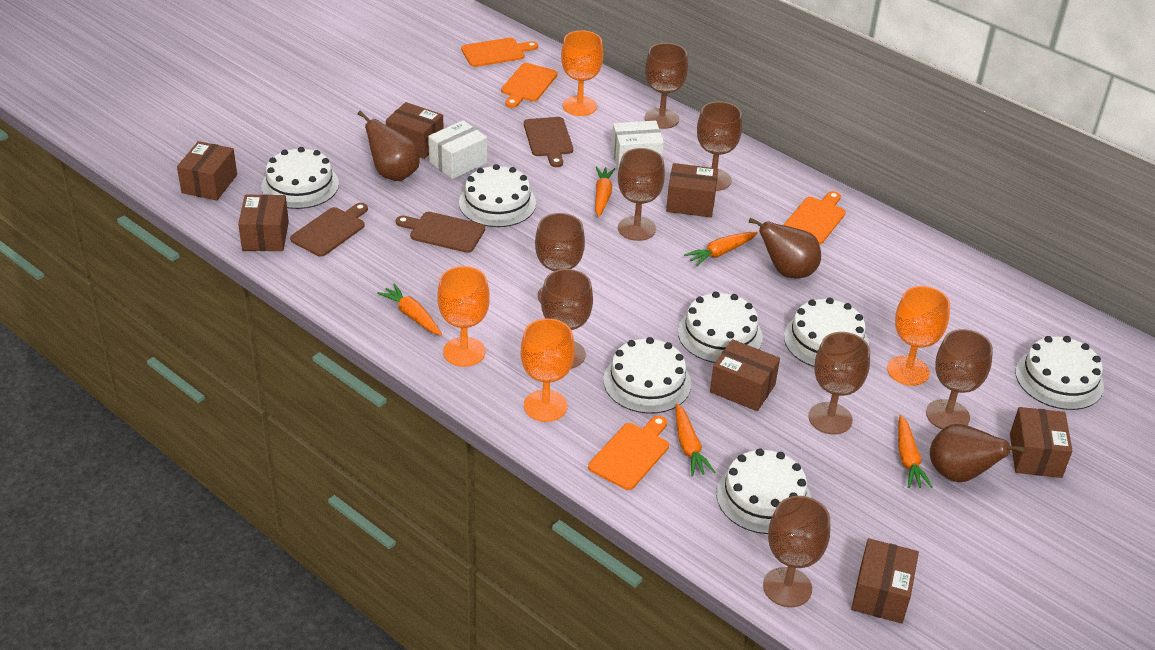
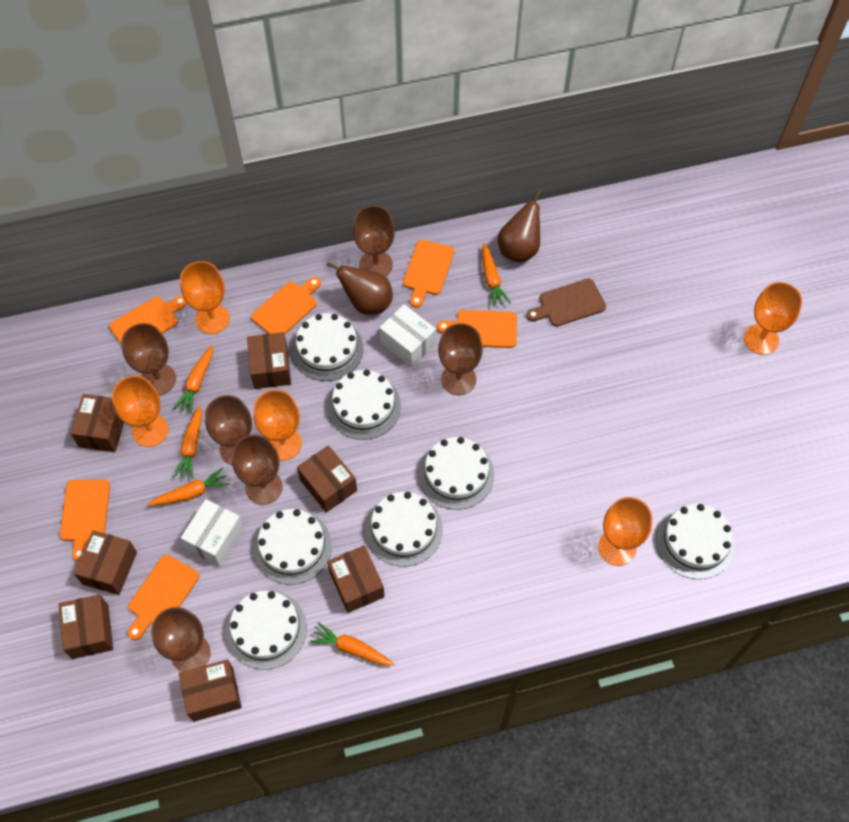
brown cutting board: 3 -> 1
brown goblet: 8 -> 6
brown pear: 3 -> 2
orange cutting board: 4 -> 6
orange goblet: 4 -> 5

